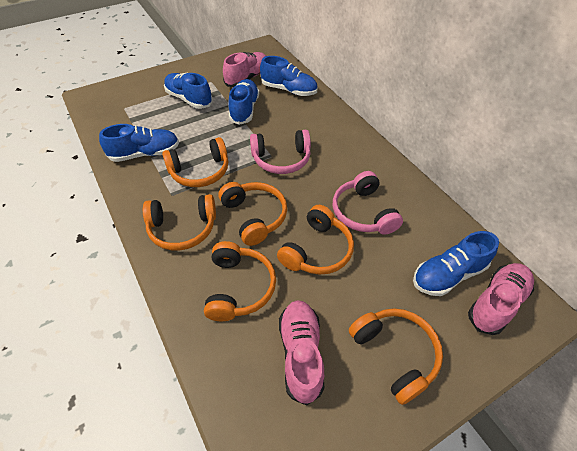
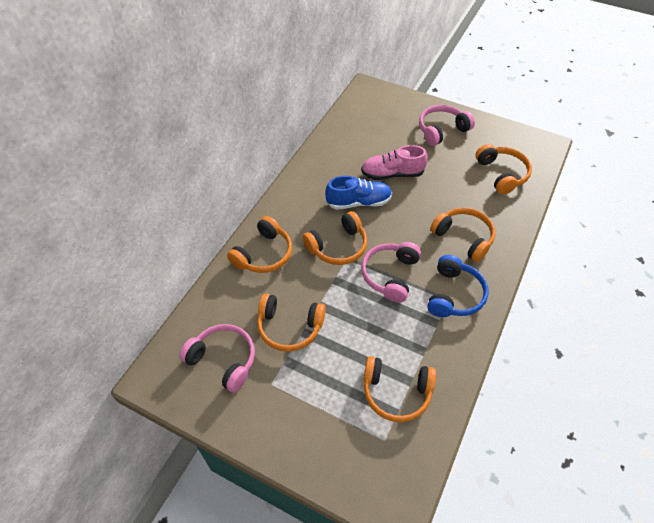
blue headphones: 0 -> 1
blue shoe: 5 -> 1
pink headphones: 2 -> 3
pink shoe: 3 -> 1

